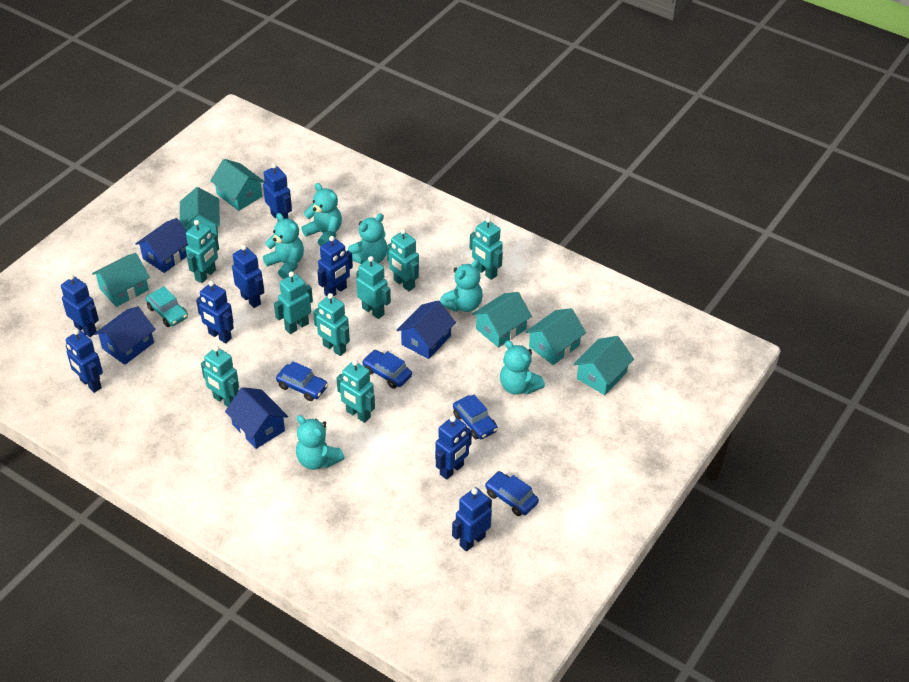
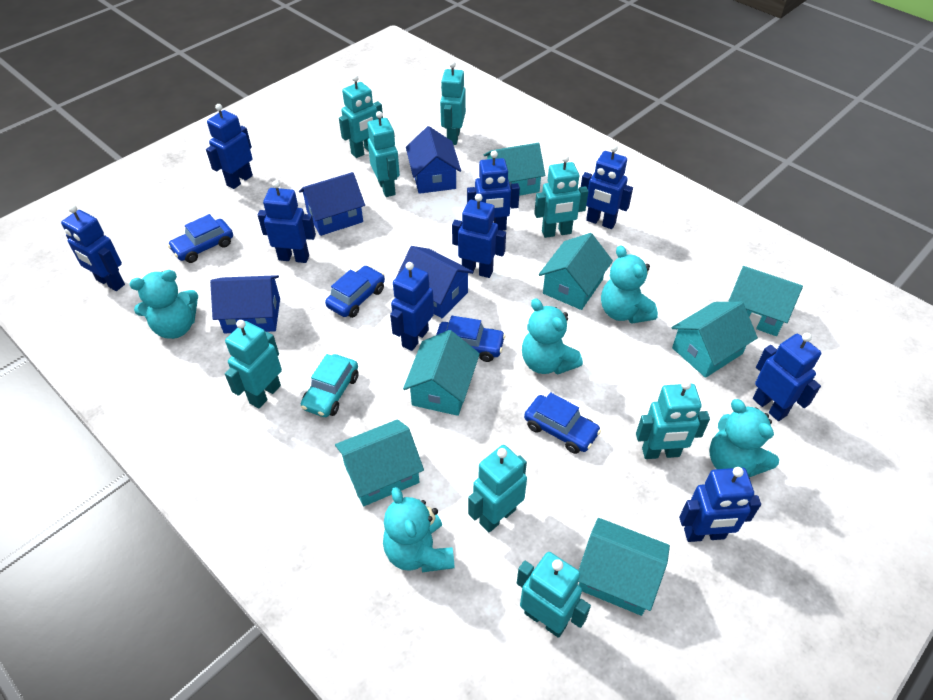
blue robot: 8 -> 9
turquoise house: 6 -> 7
turquoise teddy bear: 6 -> 5

